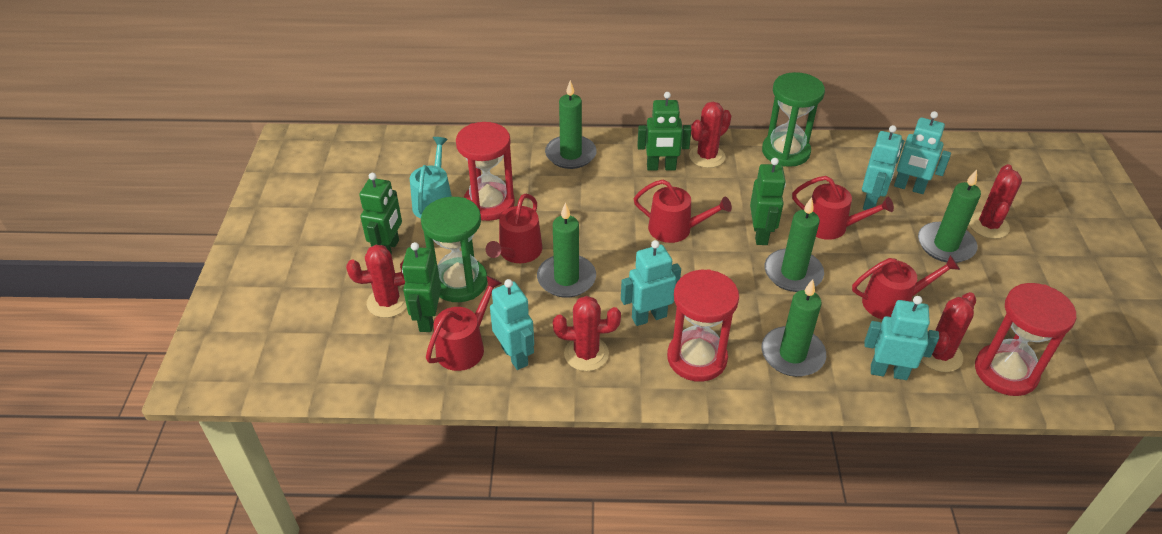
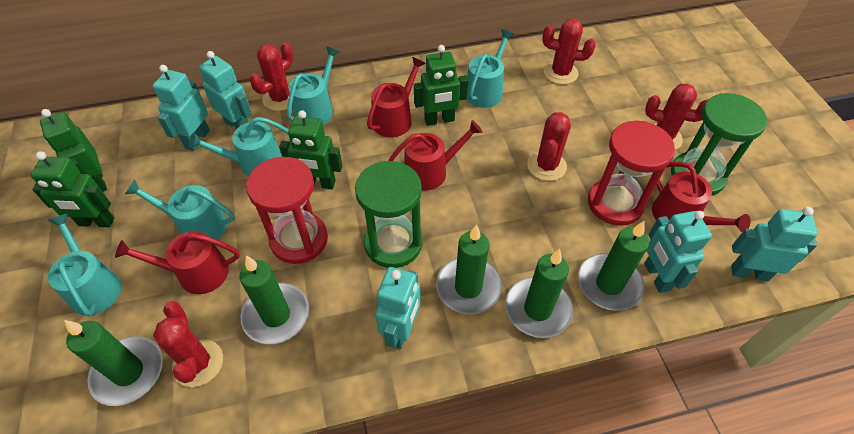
red hourglass: 3 -> 2
red watering can: 5 -> 4
turquoise watering can: 1 -> 5

